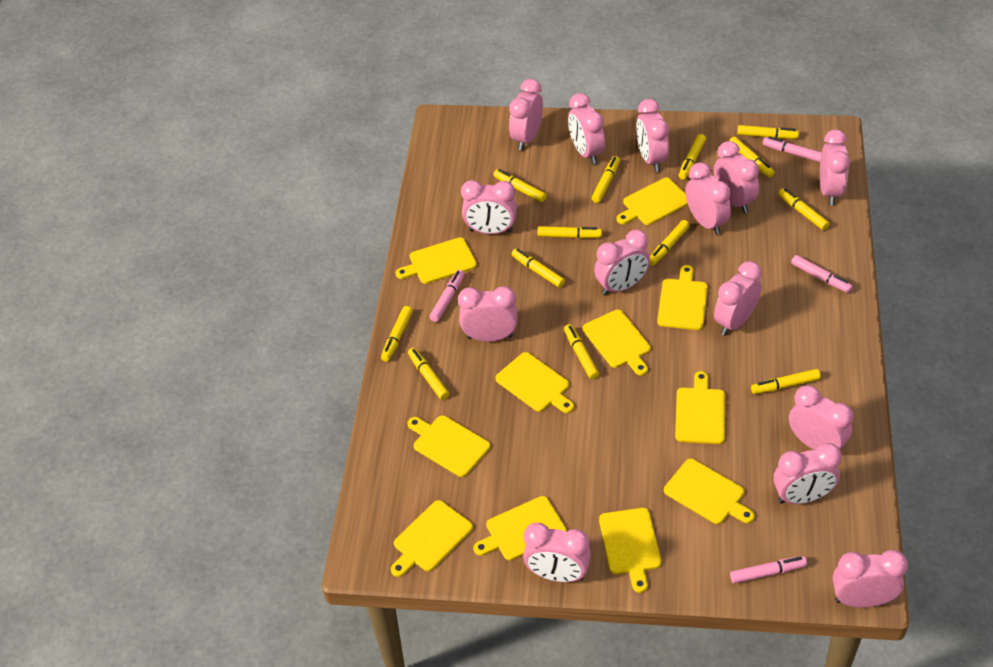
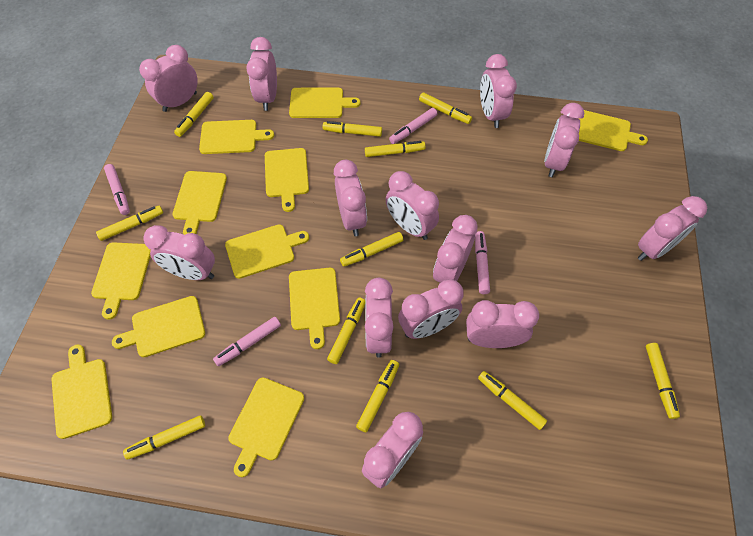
pink clock: 14 -> 13
yellow marker: 13 -> 11

